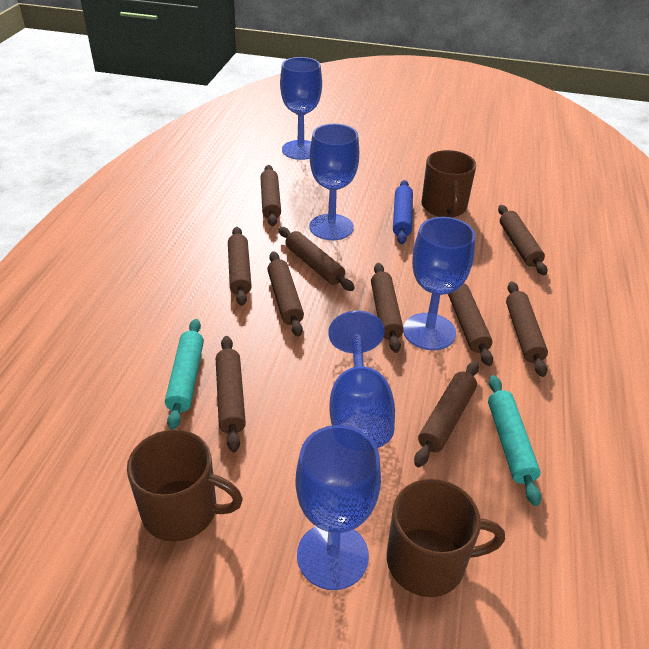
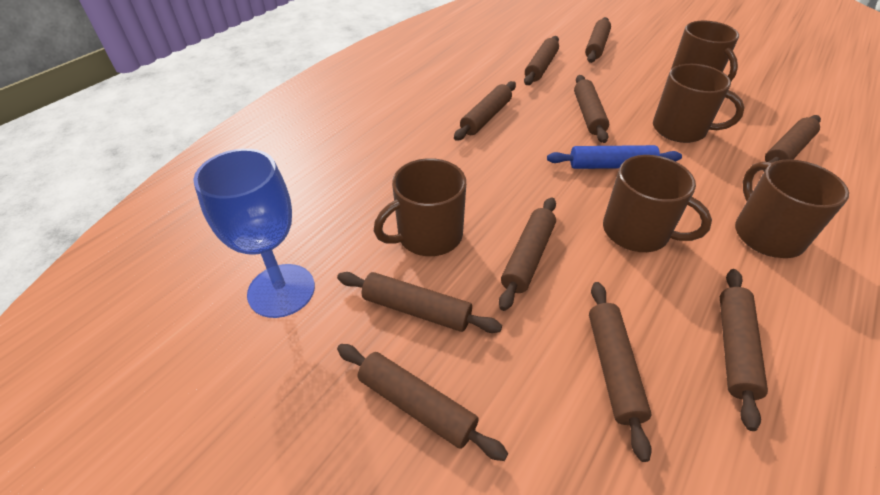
blue goblet: 5 -> 1
brown mug: 3 -> 5
turquoise rolling pin: 2 -> 0

